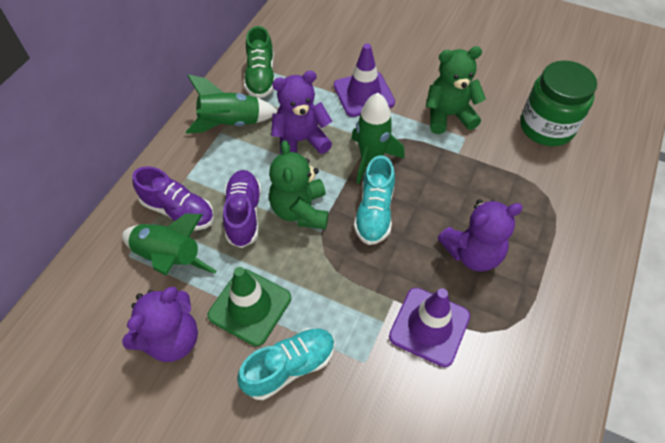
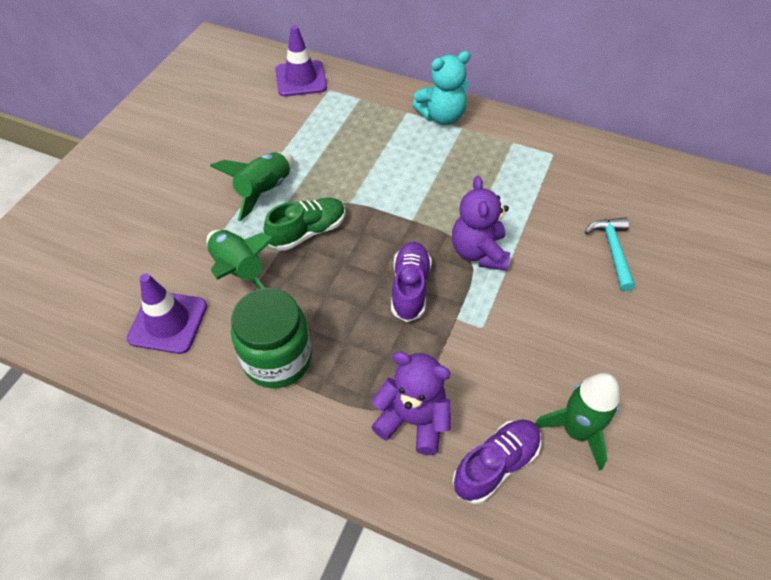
green teddy bear: 2 -> 0
green traffic cone: 1 -> 0
purple teddy bear: 3 -> 2
turquoise hammer: 0 -> 1
turquoise shoe: 2 -> 0
turquoise teddy bear: 0 -> 1

